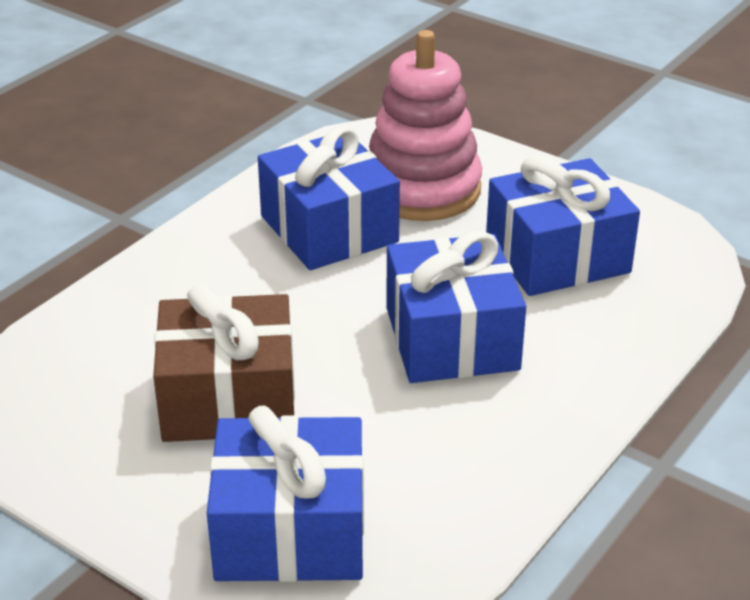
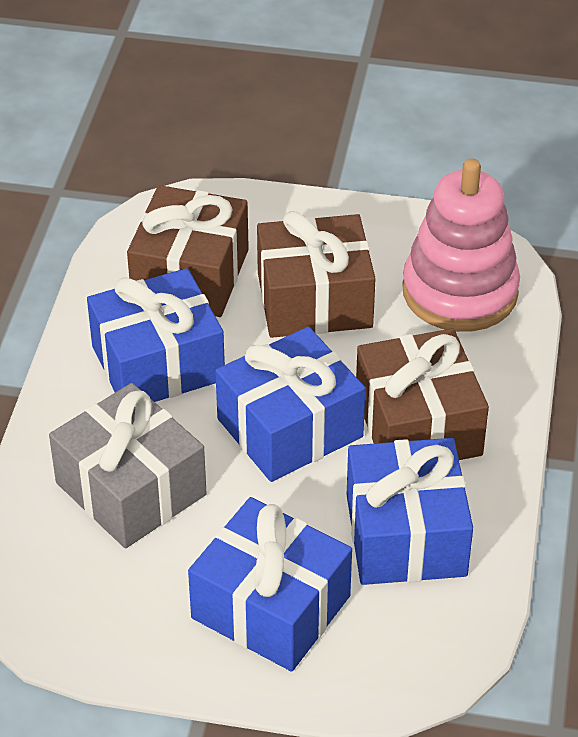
brown gift: 1 -> 3
grey gift: 0 -> 1

